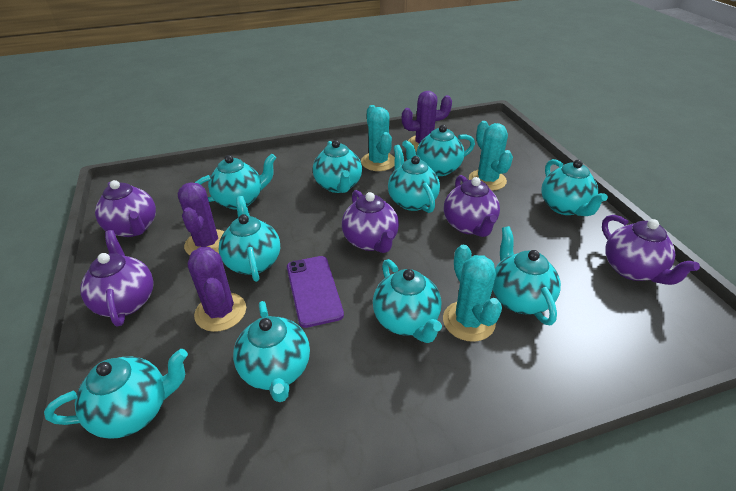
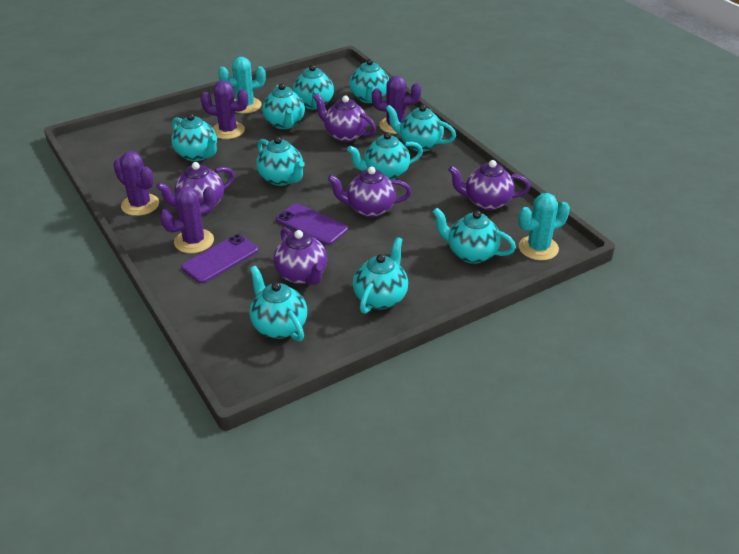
purple cactus: 3 -> 4
purple phone: 1 -> 2
turquoise cactus: 3 -> 2

